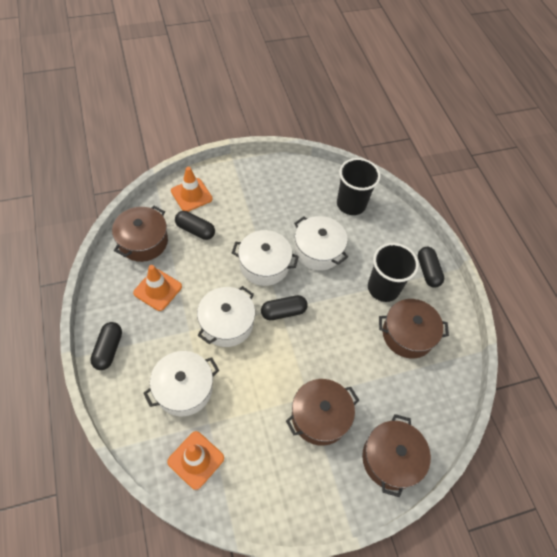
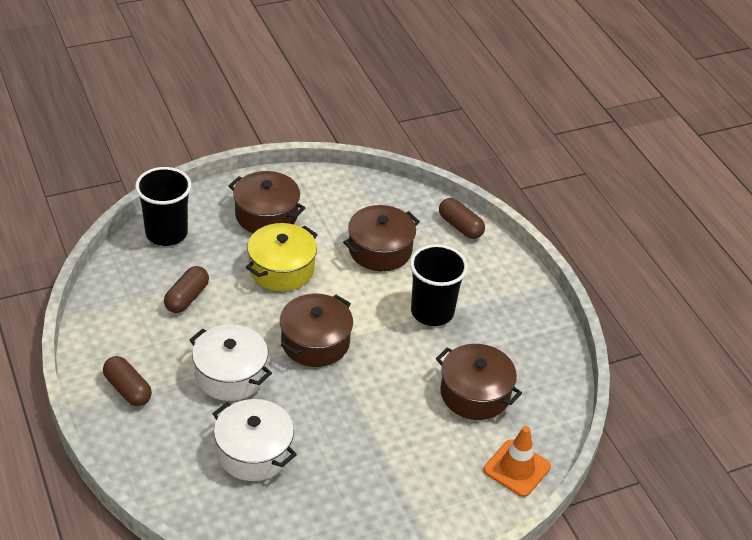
black capsule: 4 -> 0
brown capsule: 0 -> 3
orange traffic cone: 3 -> 1
white pot: 4 -> 2
yellow pot: 0 -> 1

